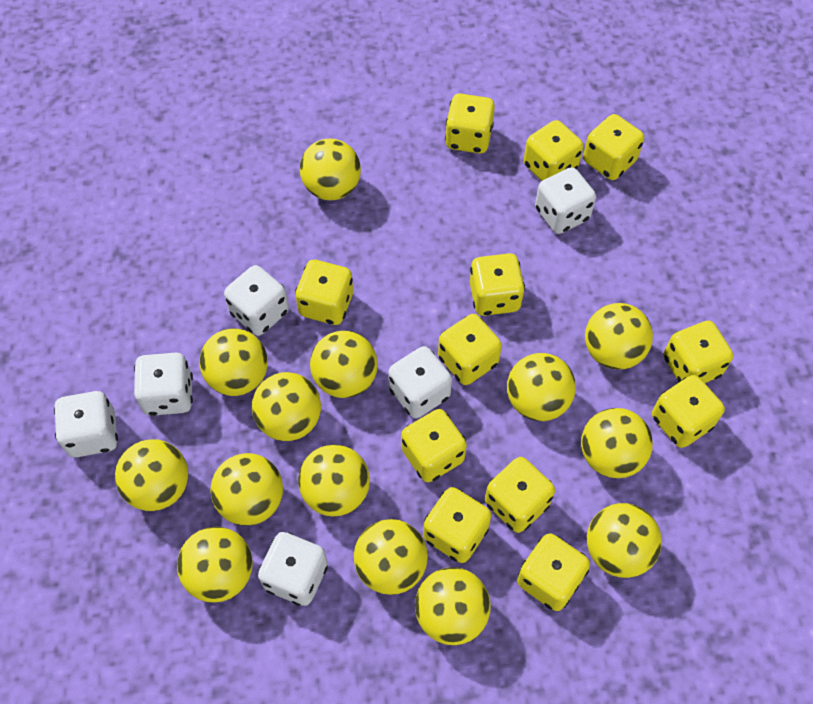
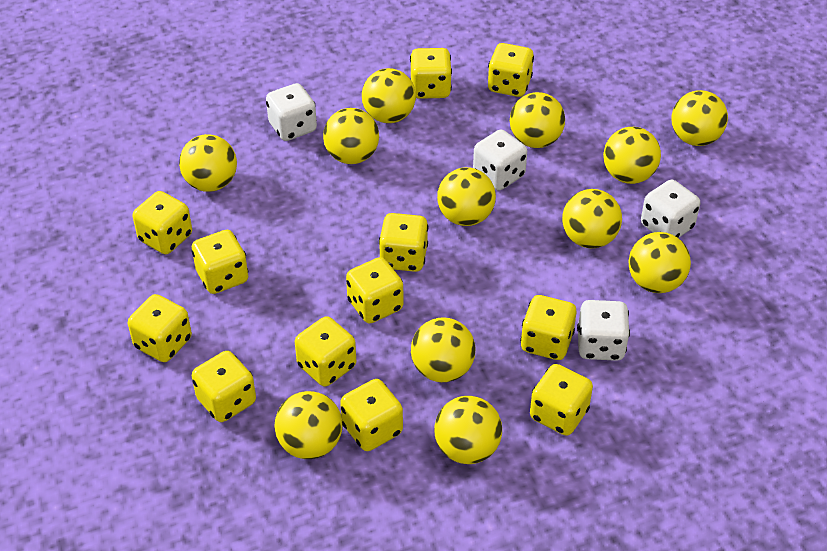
white dice: 6 -> 4
yellow ball: 14 -> 12

